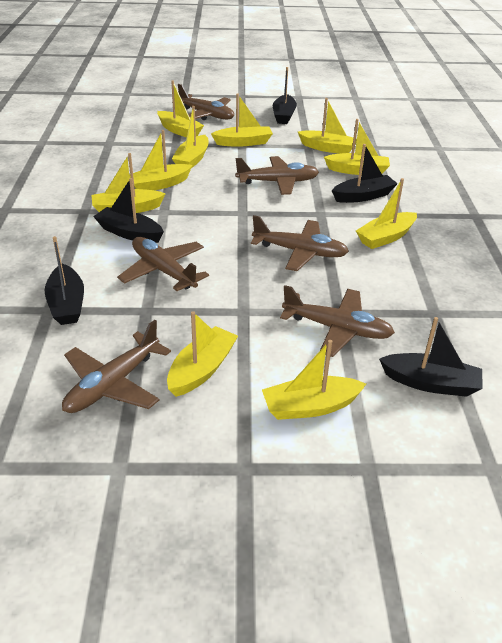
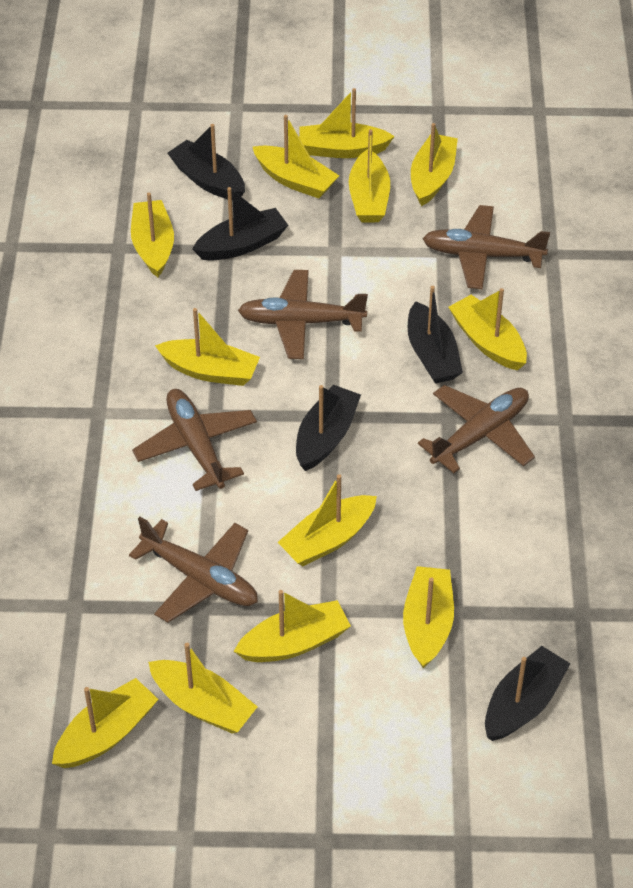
brown plane: 6 -> 5
yellow boat: 10 -> 12

